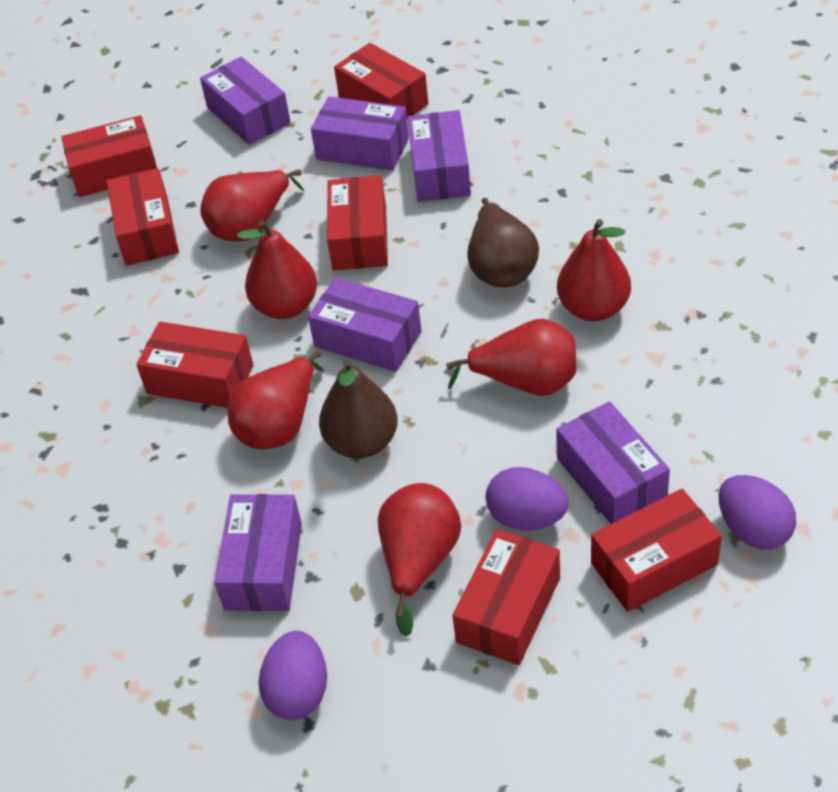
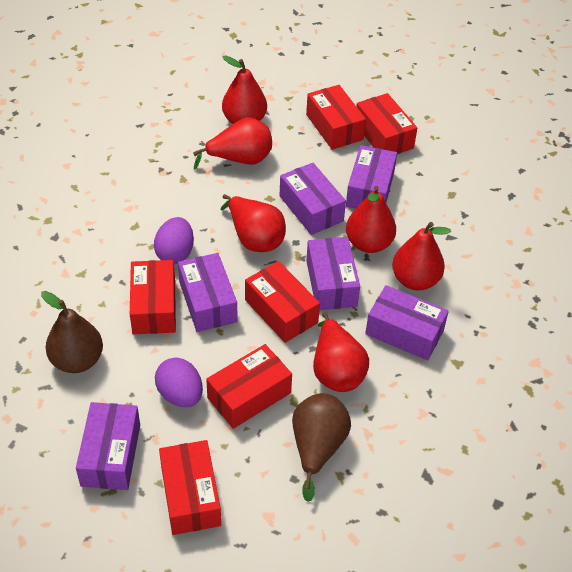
purple egg: 3 -> 2
red box: 7 -> 6

